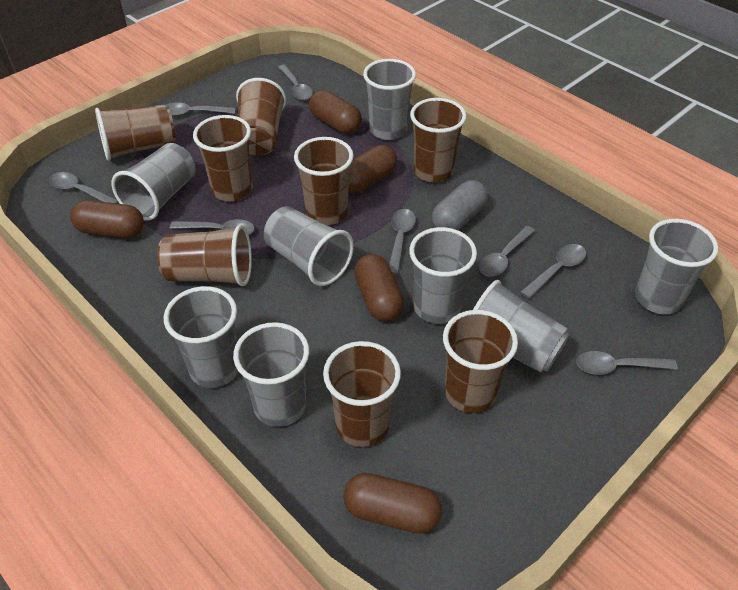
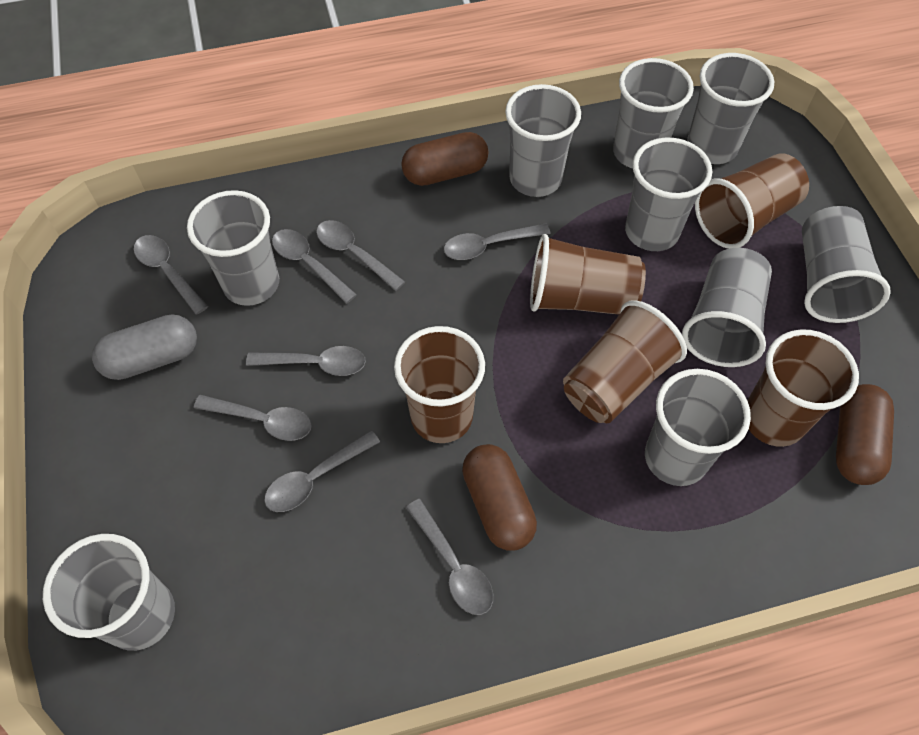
brown capsule: 5 -> 3
brown cup: 8 -> 5
grey cup: 8 -> 9

